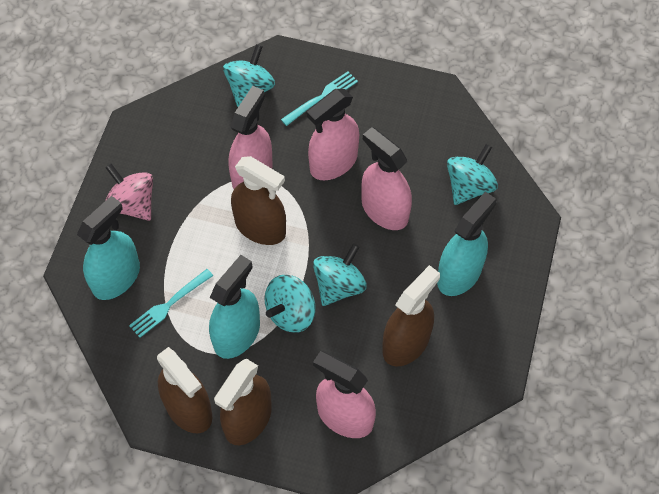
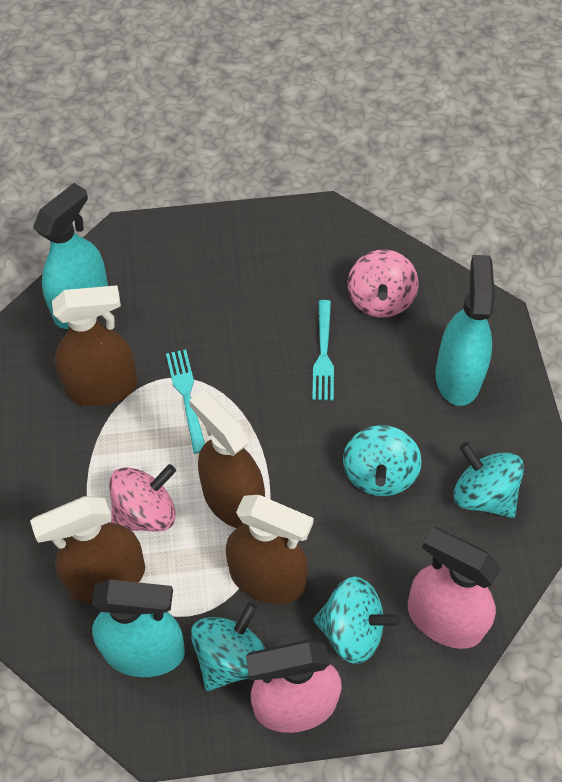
pink spinning top: 1 -> 2
pink spray bottle: 4 -> 2

